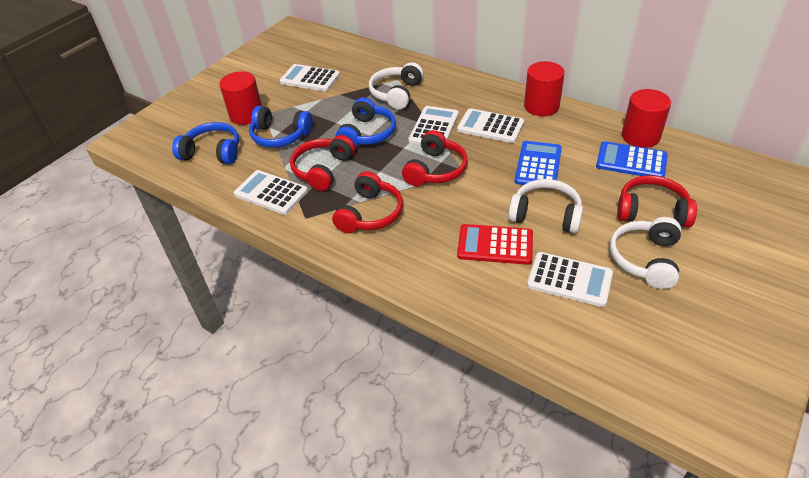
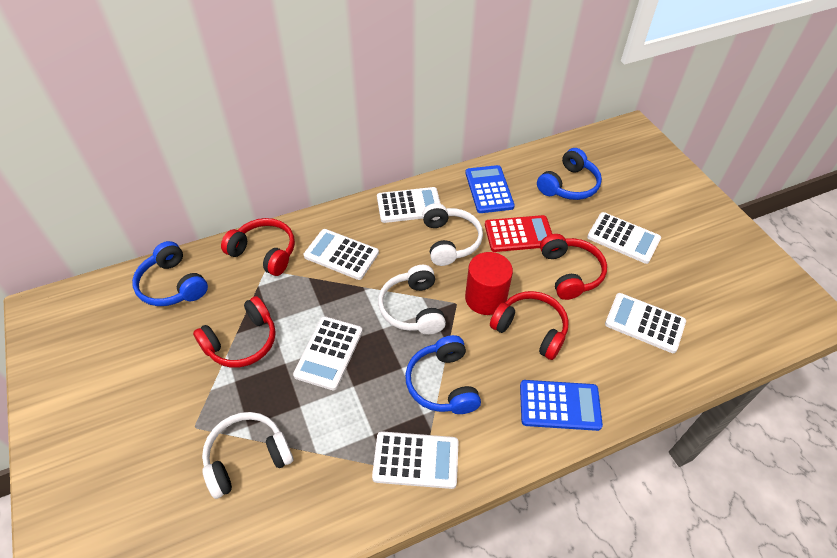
red cylinder: 3 -> 1
white calculator: 5 -> 6

